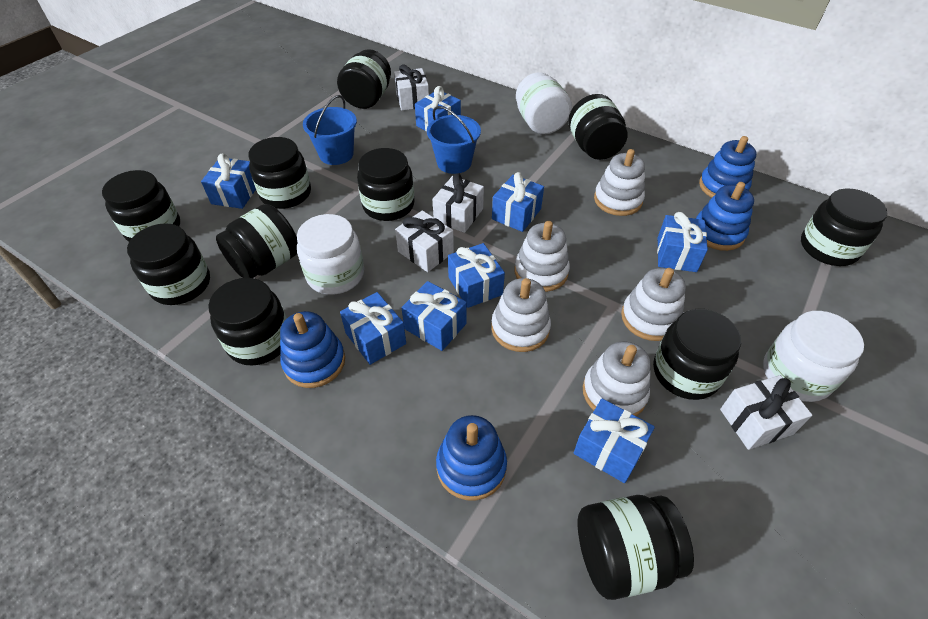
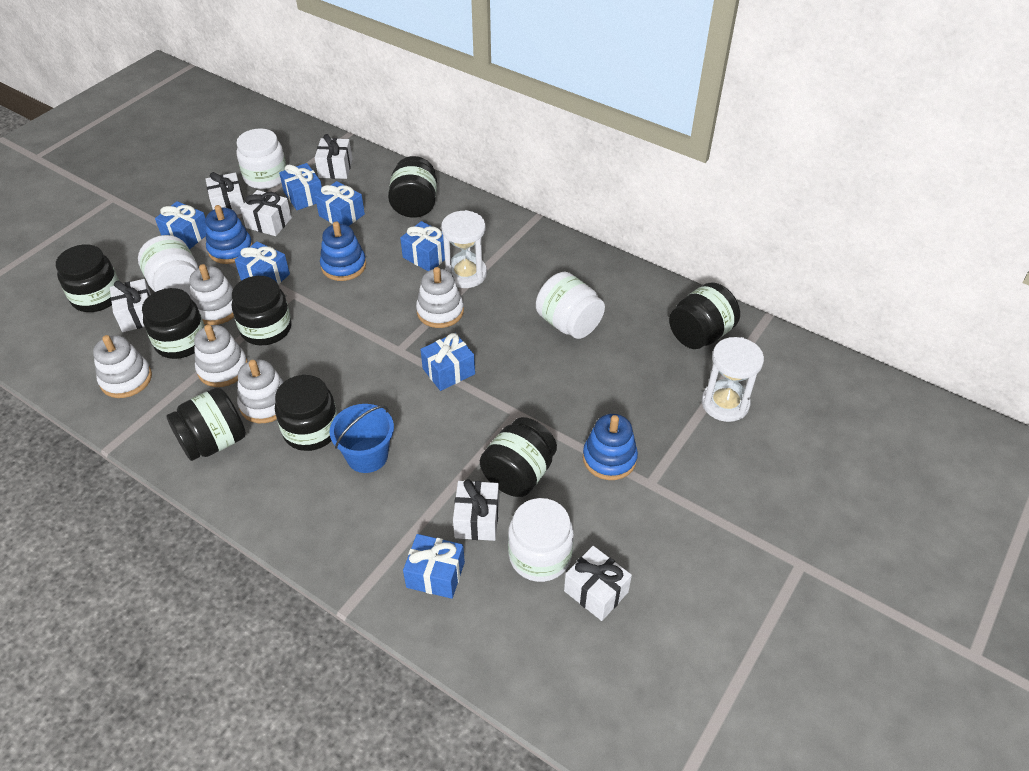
black jar: 11 -> 8
blue bucket: 2 -> 1
blue gift: 8 -> 7
blue stacking toy: 4 -> 3
white gift: 4 -> 6
white hourglass: 0 -> 2
white jar: 3 -> 4

